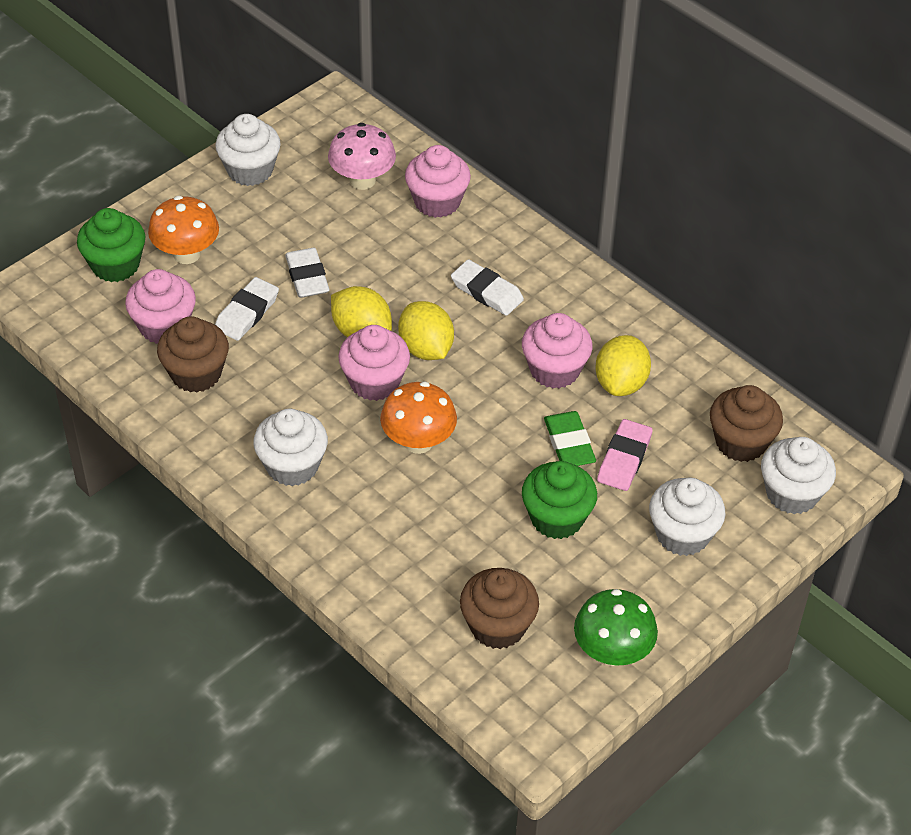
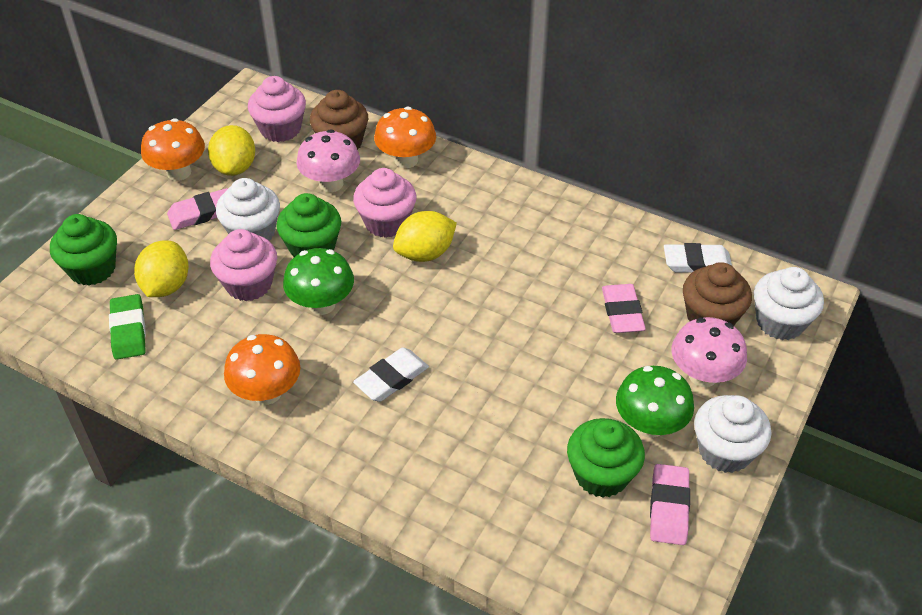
brown cupcake: 3 -> 2
green cupcake: 2 -> 3
green mushroom: 1 -> 2
orange mushroom: 2 -> 3
pink cupcake: 4 -> 3
pink eraser: 1 -> 3
pink mushroom: 1 -> 2
white cupcake: 4 -> 3
white eraser: 3 -> 2

